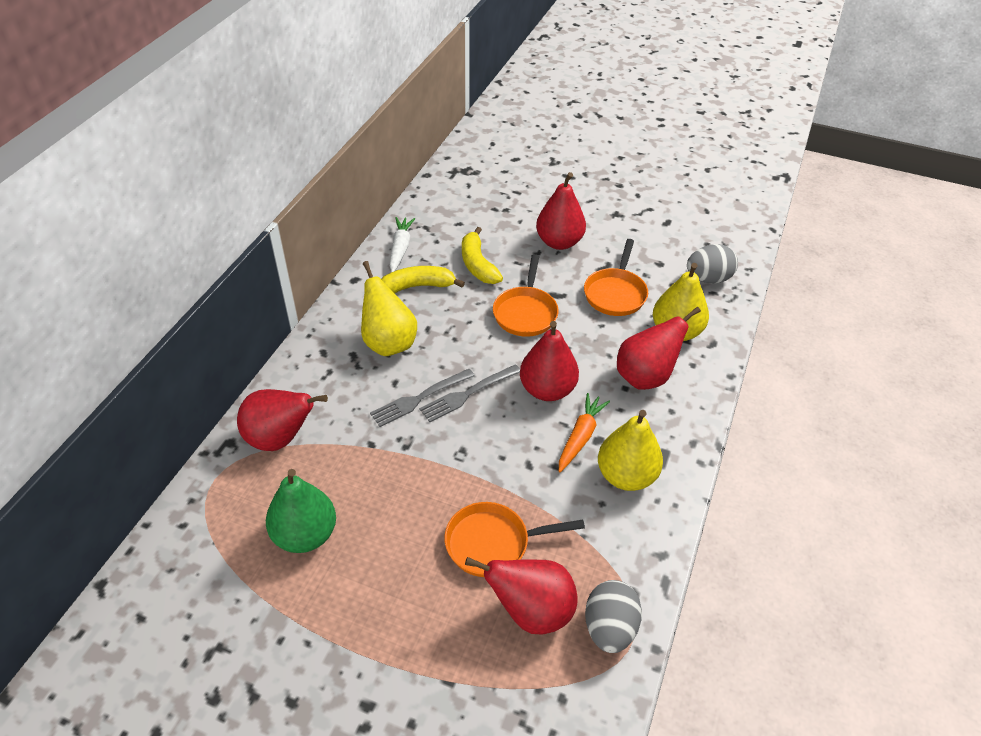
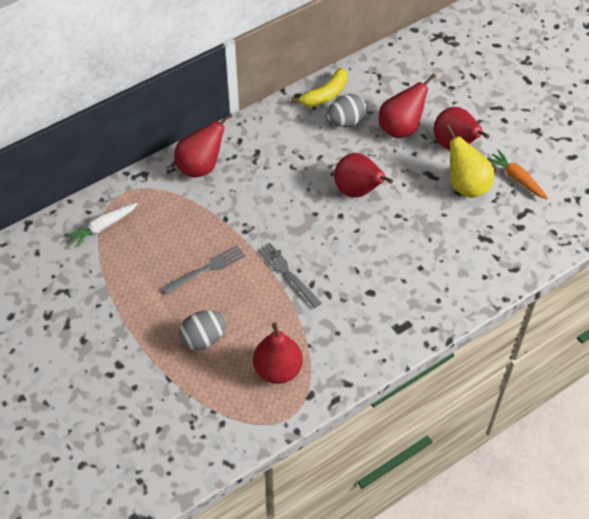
green pear: 1 -> 0
orange pan: 3 -> 0
yellow banana: 2 -> 1
yellow pear: 3 -> 1

